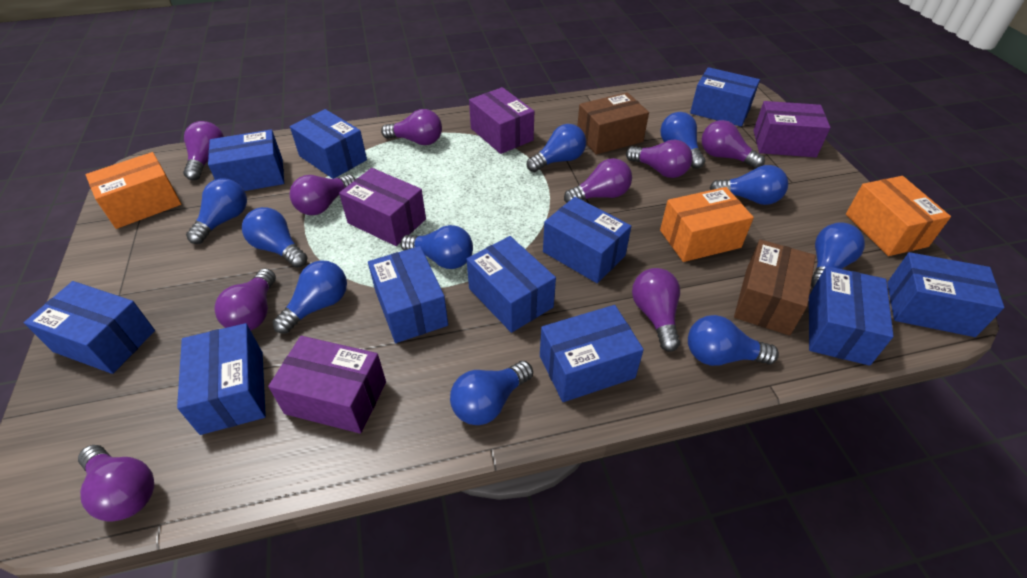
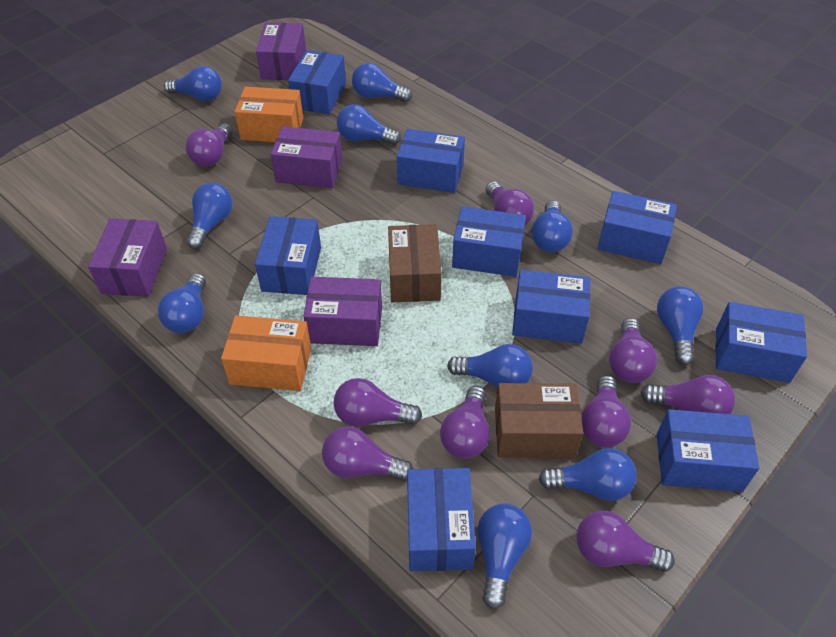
blue box: 11 -> 9
orange box: 3 -> 2

